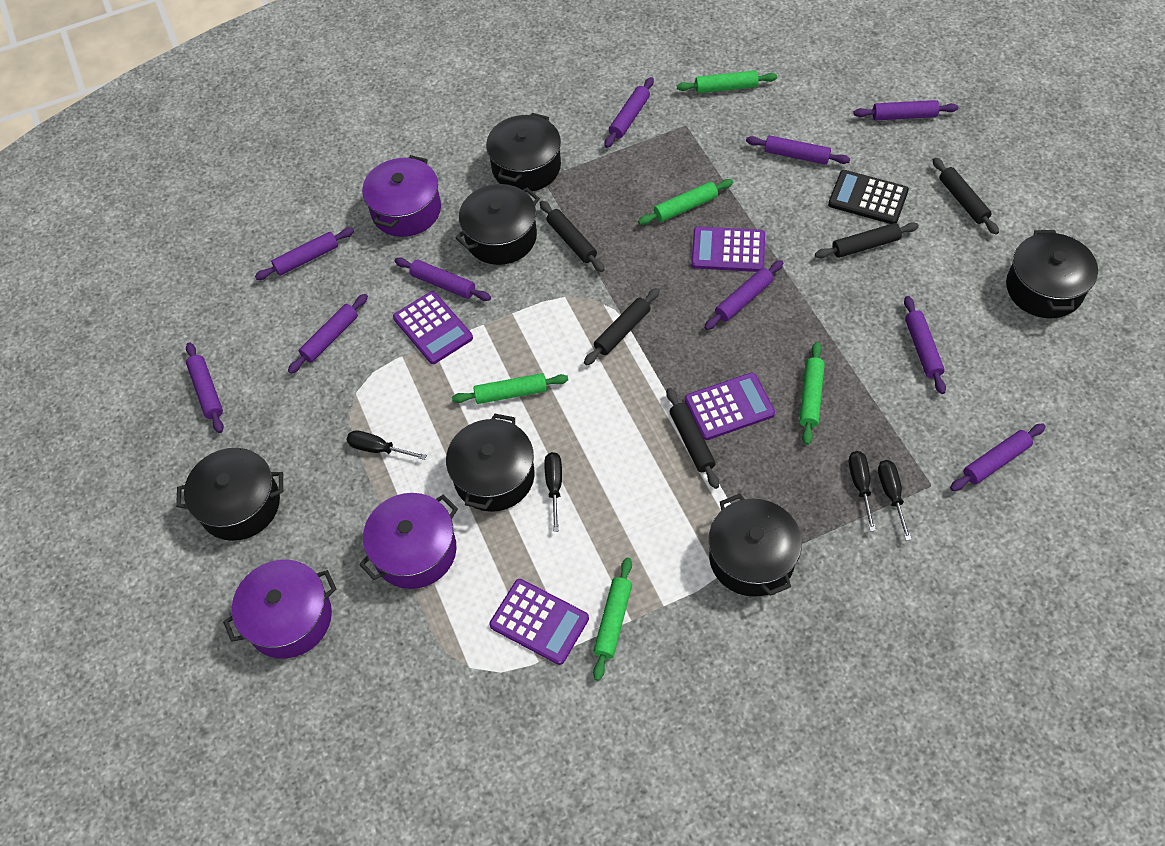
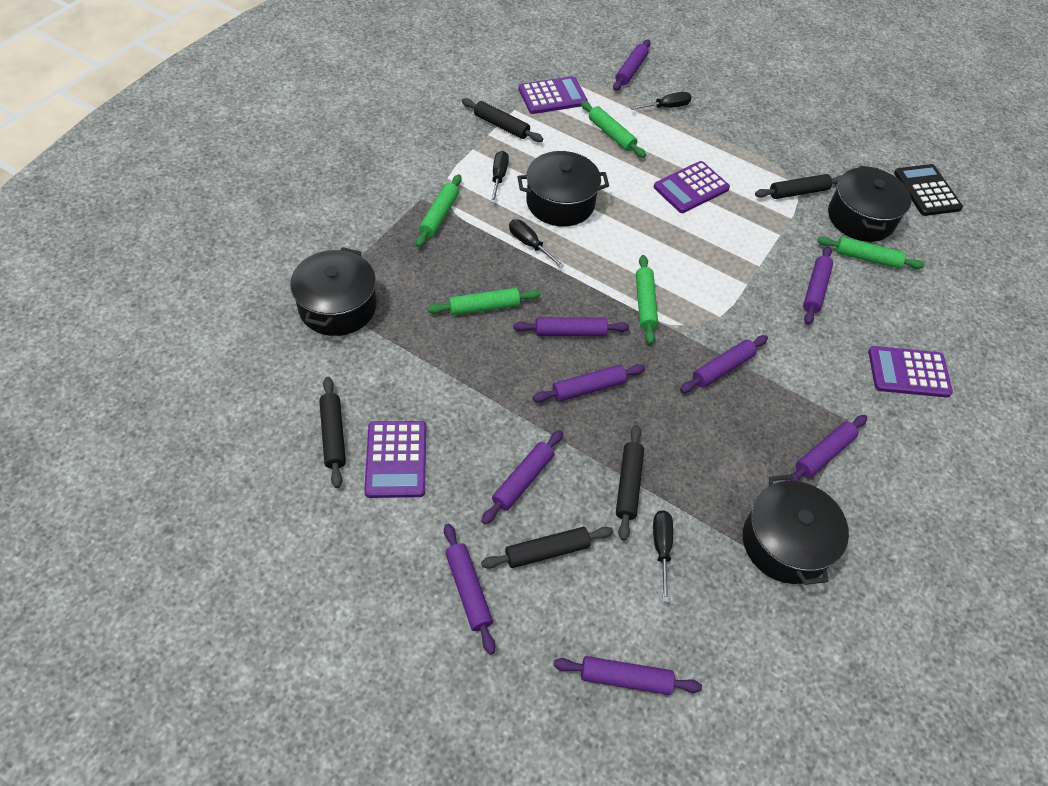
black pot: 6 -> 4
purple pot: 3 -> 0
purple rolling pin: 10 -> 9

